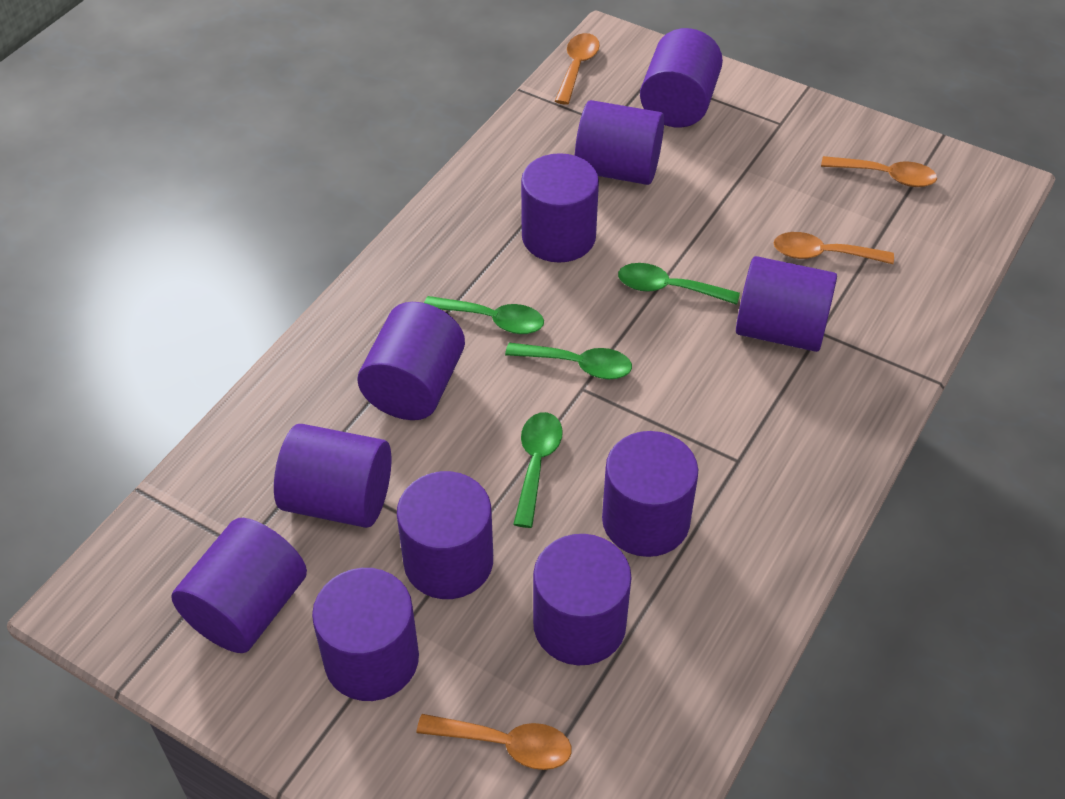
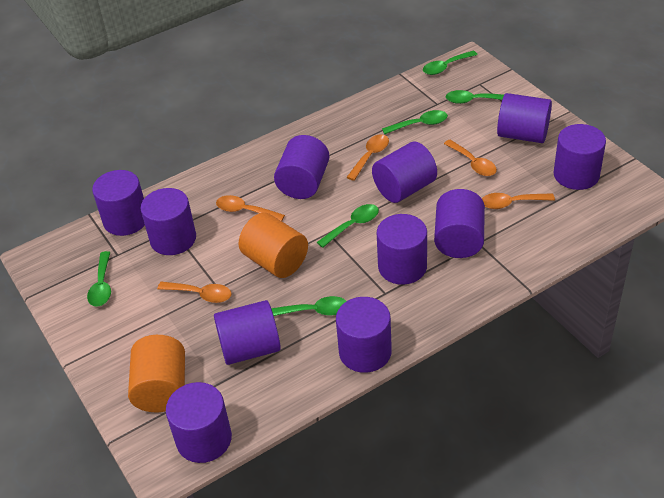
green spoon: 4 -> 6
orange cylinder: 0 -> 2
orange spoon: 4 -> 5

